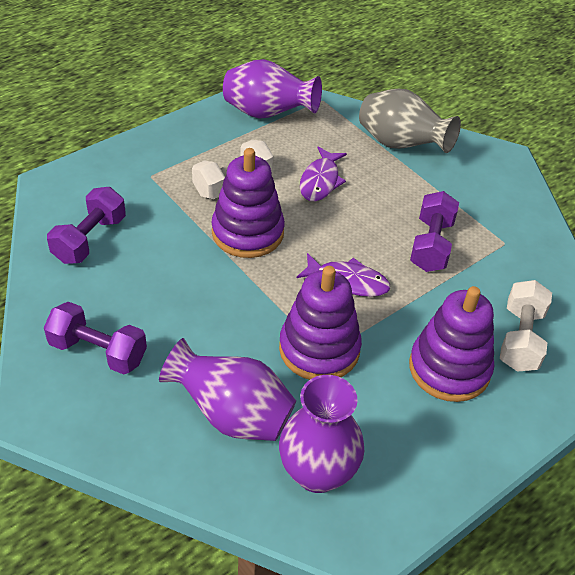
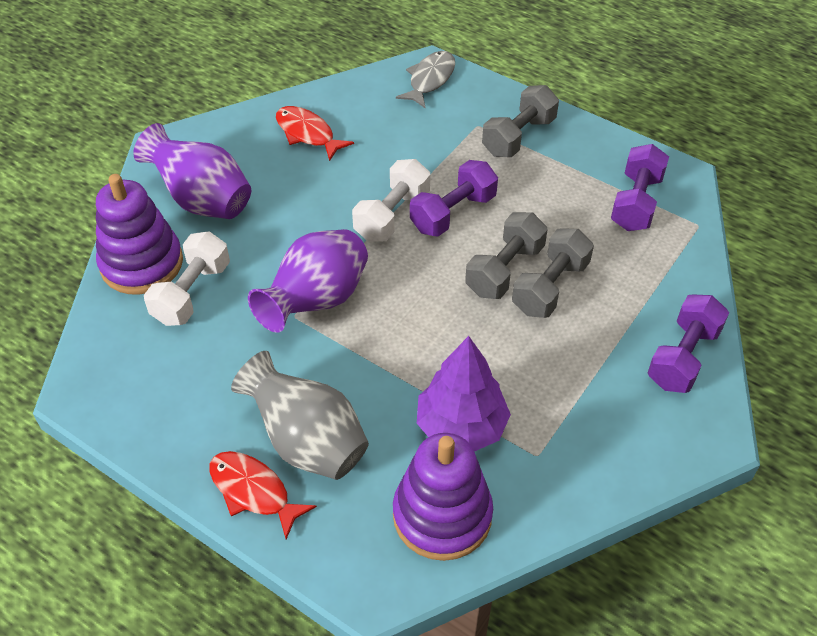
grey dumbbell: 0 -> 3
grey fish: 0 -> 1
purple fish: 2 -> 0
purple stacking toy: 3 -> 2
purple tree: 0 -> 1
purple vase: 3 -> 2
red fish: 0 -> 2

